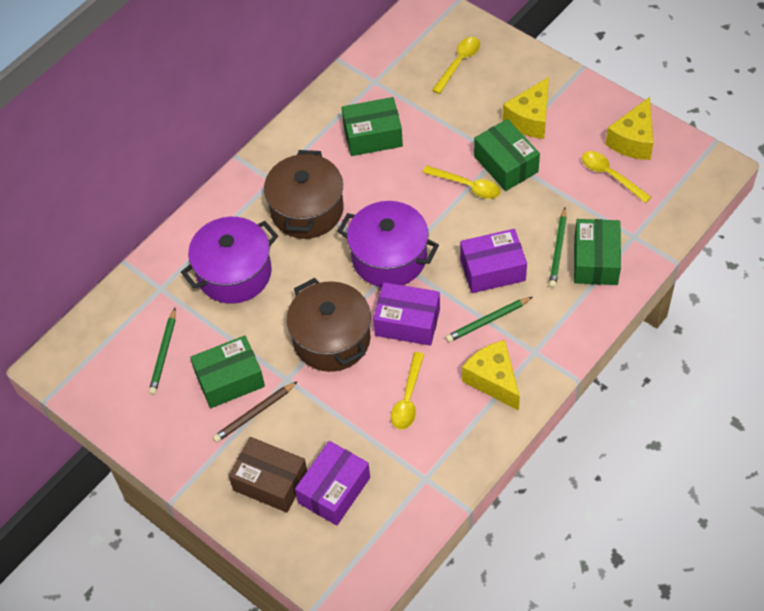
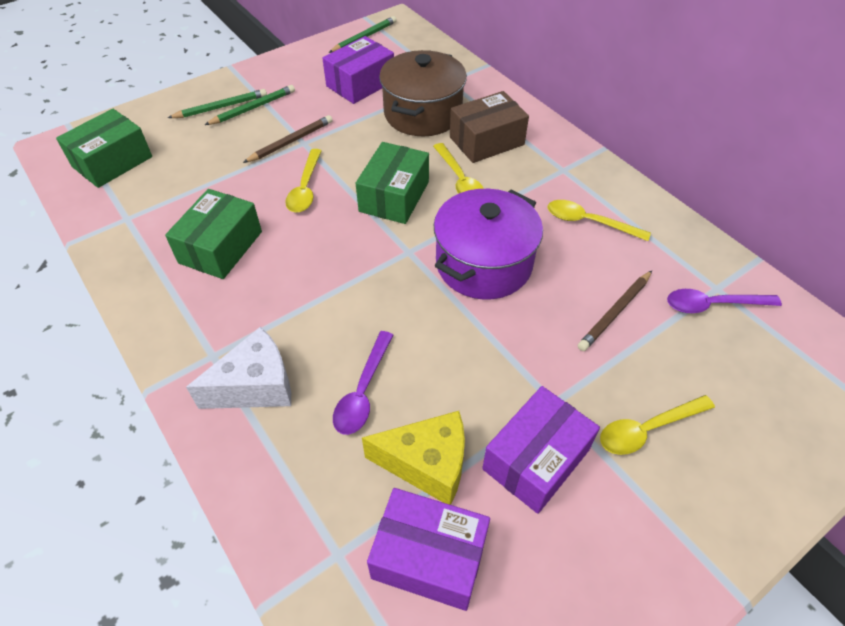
brown pencil: 1 -> 2
brown pot: 2 -> 1
green box: 4 -> 3
purple pot: 2 -> 1
purple spoon: 0 -> 2
white cheese: 0 -> 1
yellow cheese: 3 -> 1

